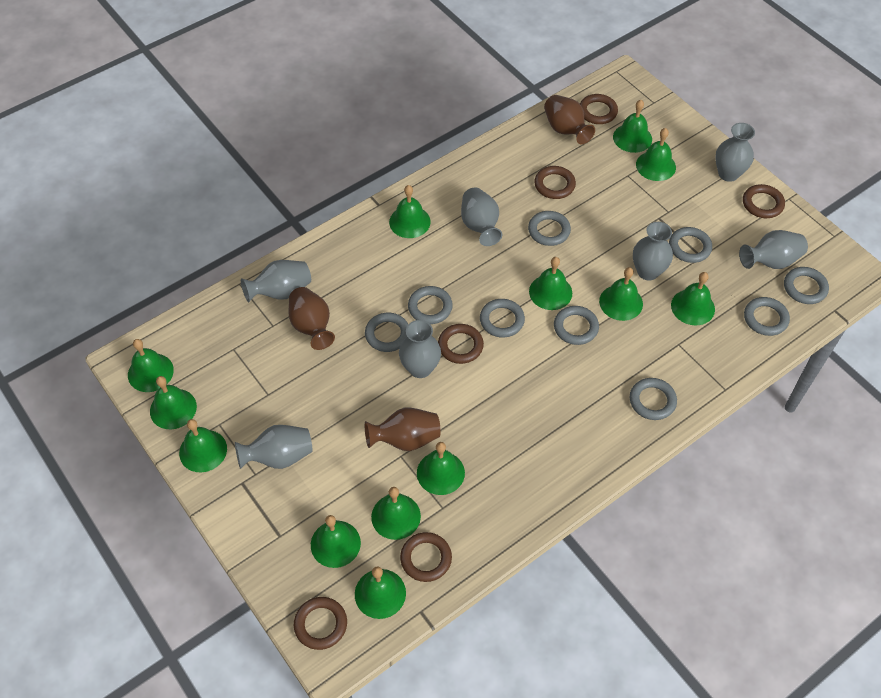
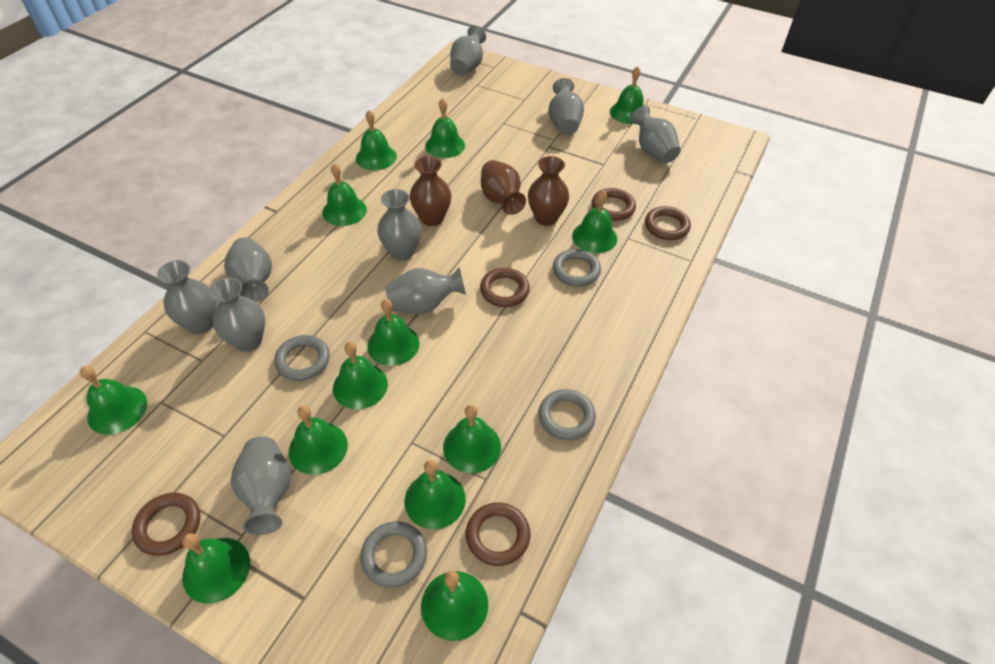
brown ring: 6 -> 5
grey ring: 9 -> 4
grey vase: 7 -> 9

